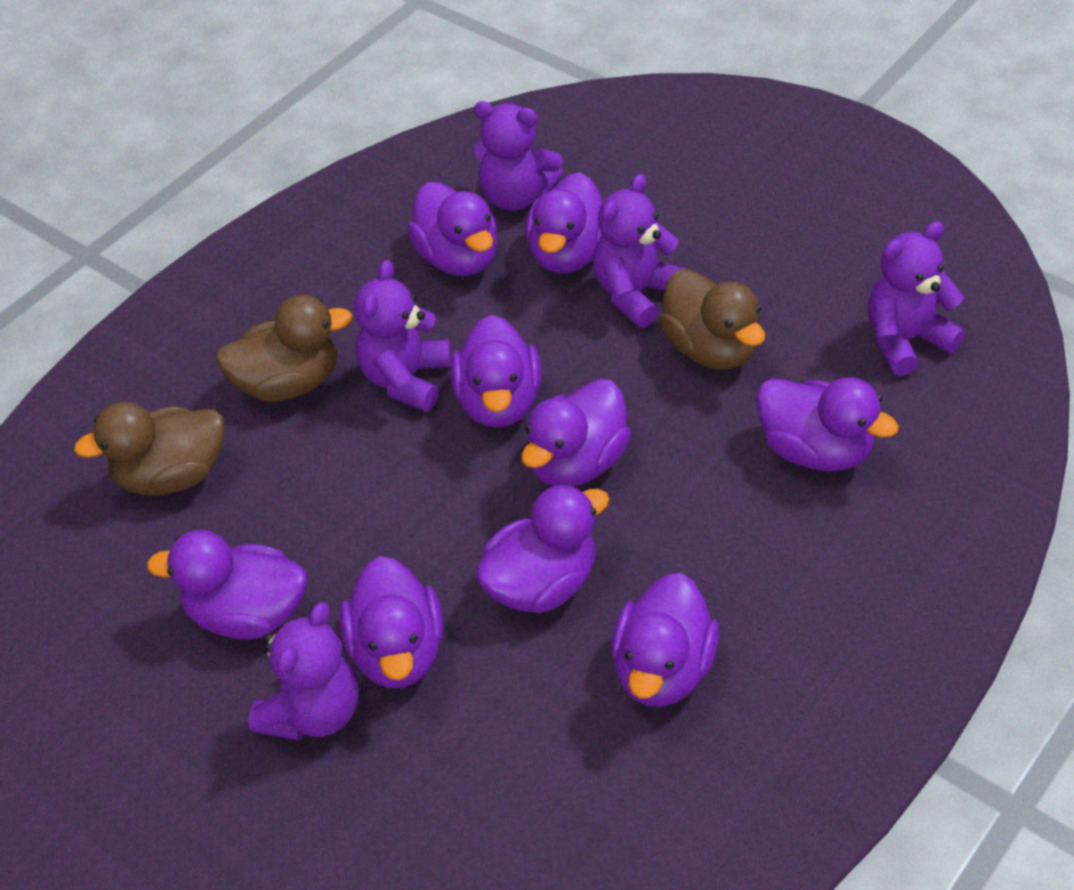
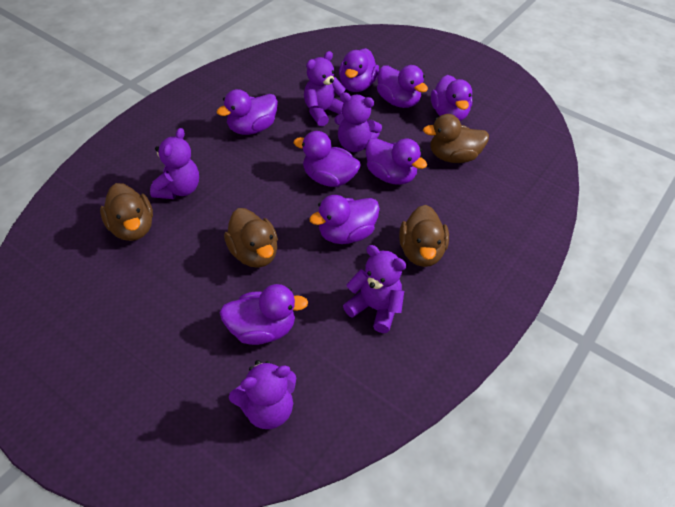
brown duck: 3 -> 4
purple duck: 9 -> 8

